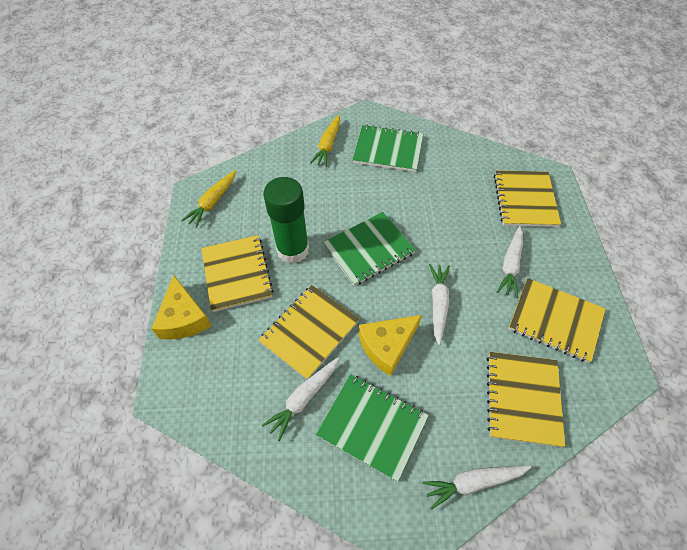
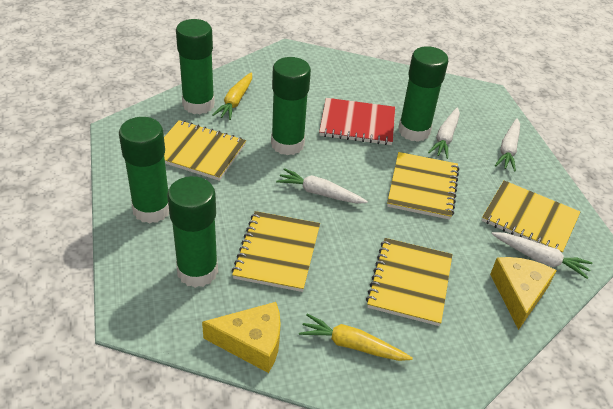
green glue stick: 1 -> 5
green notebook: 3 -> 0
red notebook: 0 -> 1

